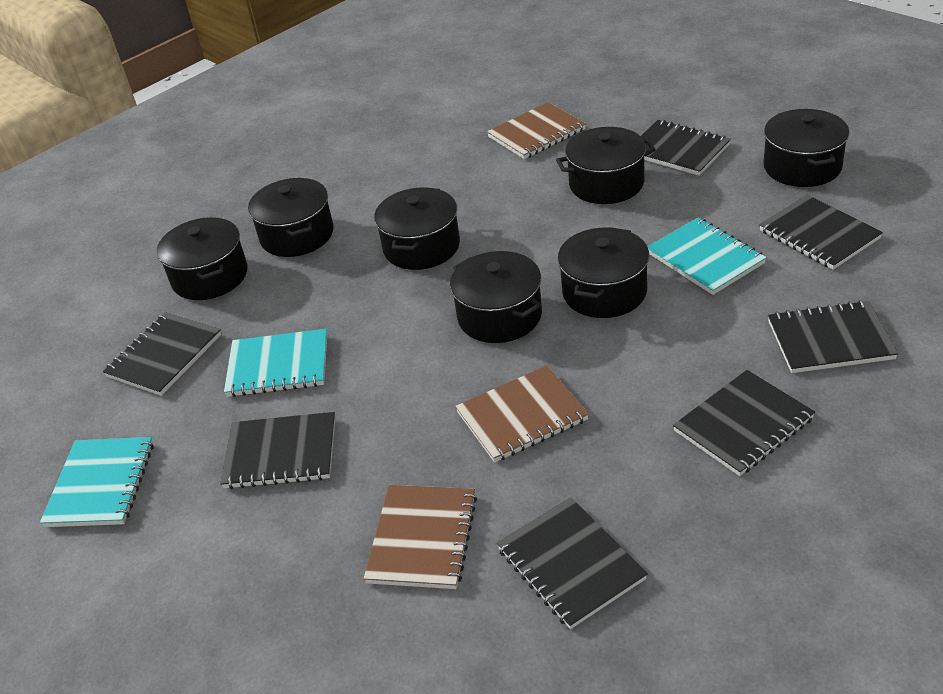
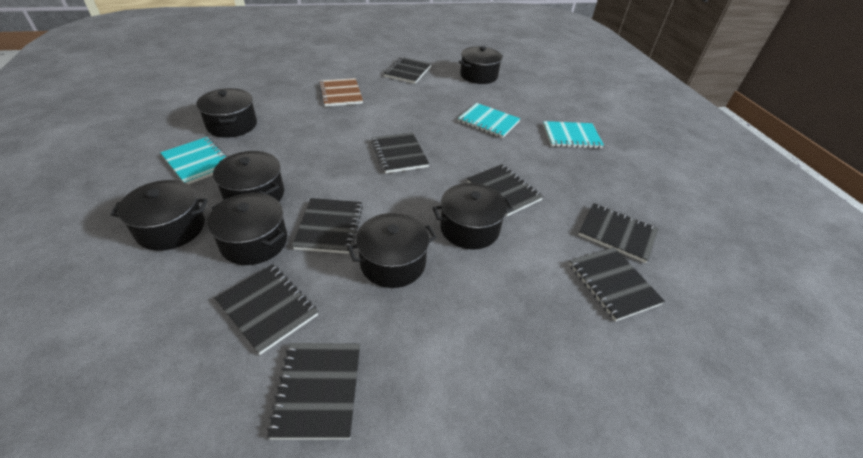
black notebook: 7 -> 8
brown notebook: 3 -> 1

